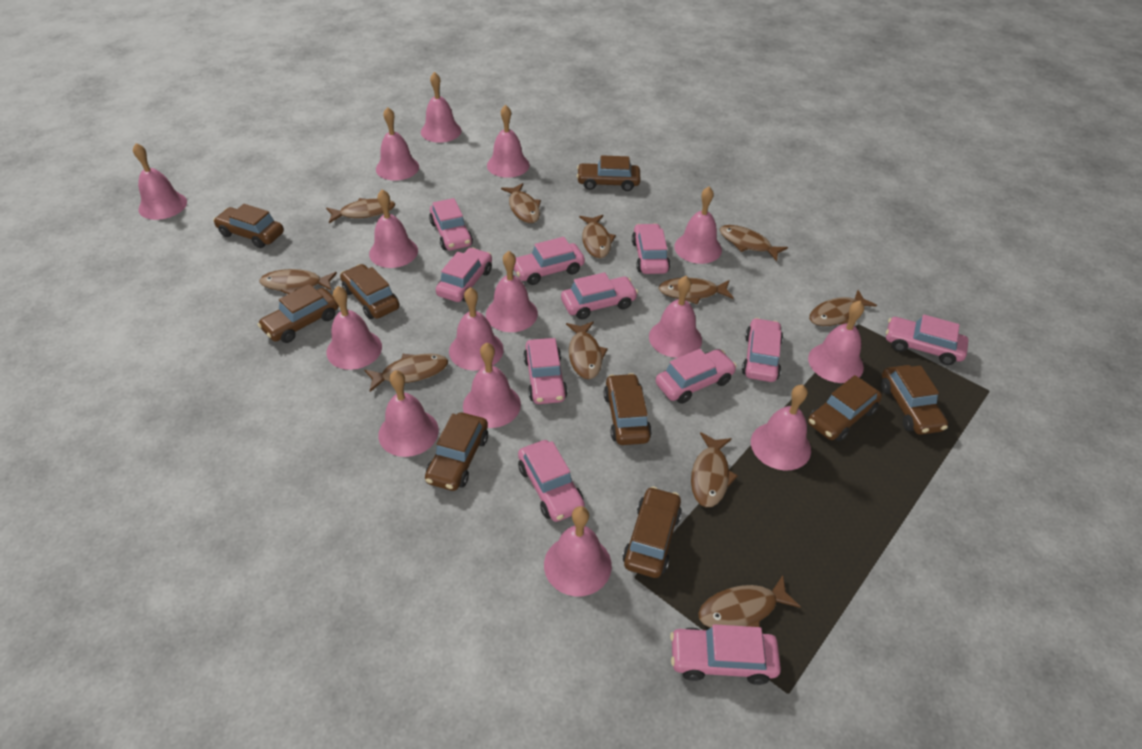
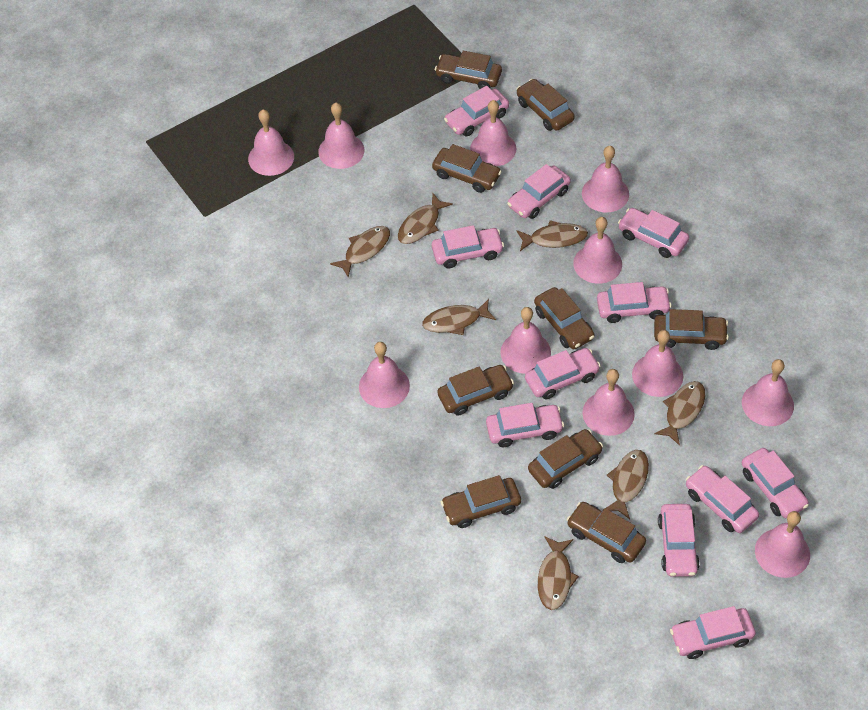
brown fish: 11 -> 7
pink bell: 15 -> 11

